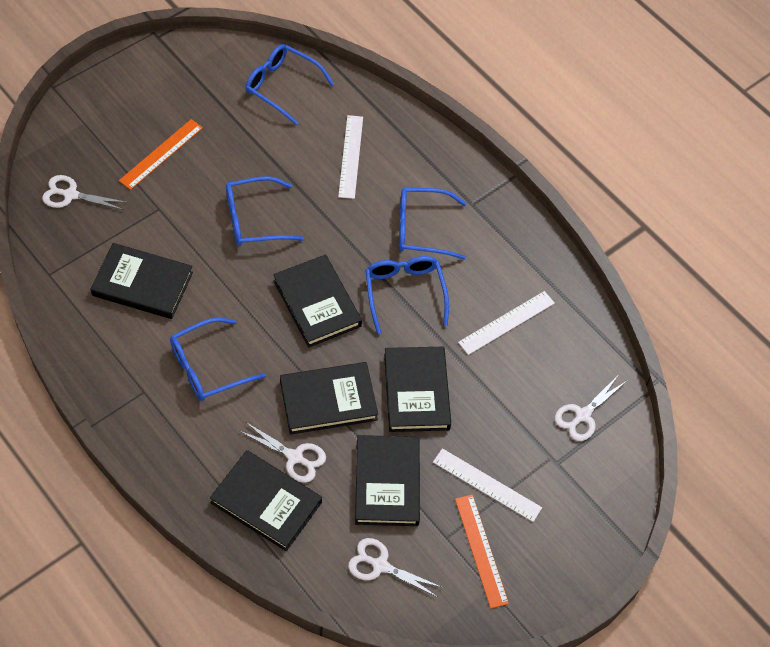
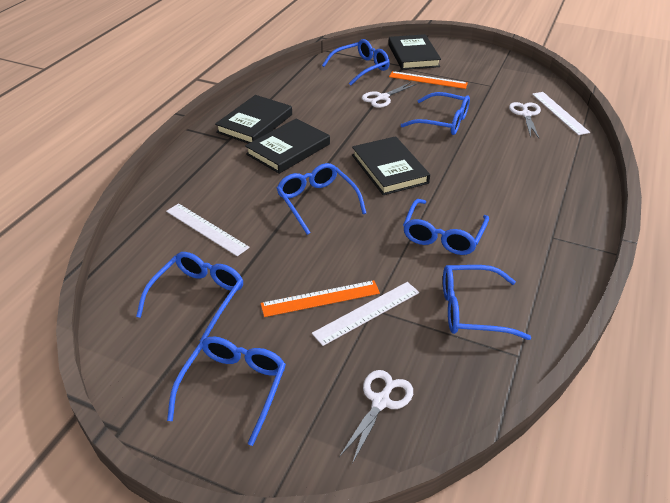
black book: 6 -> 4
blue glasses: 5 -> 7
white scissors: 4 -> 3

